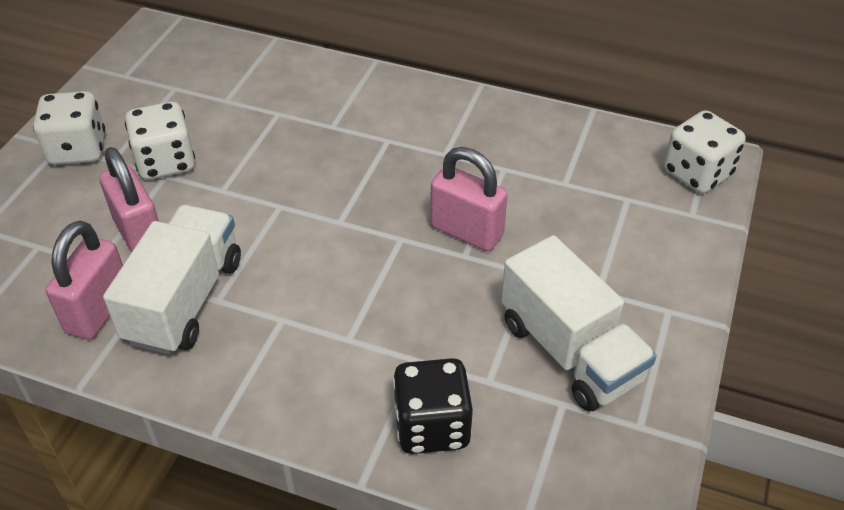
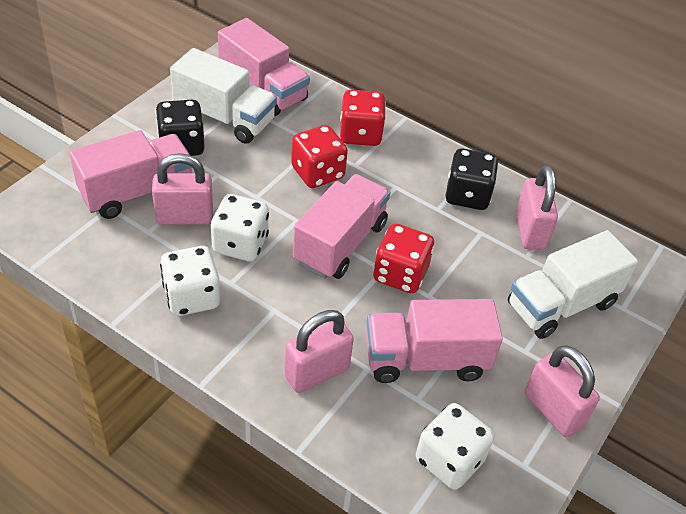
black dice: 1 -> 2
pink padlock: 3 -> 4
pink truck: 0 -> 4
red dice: 0 -> 3

